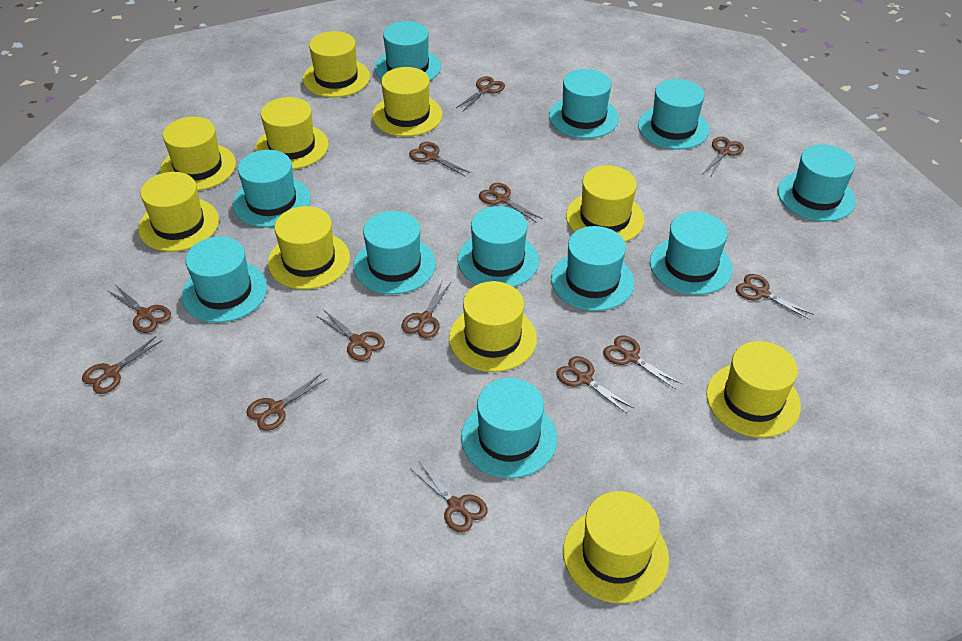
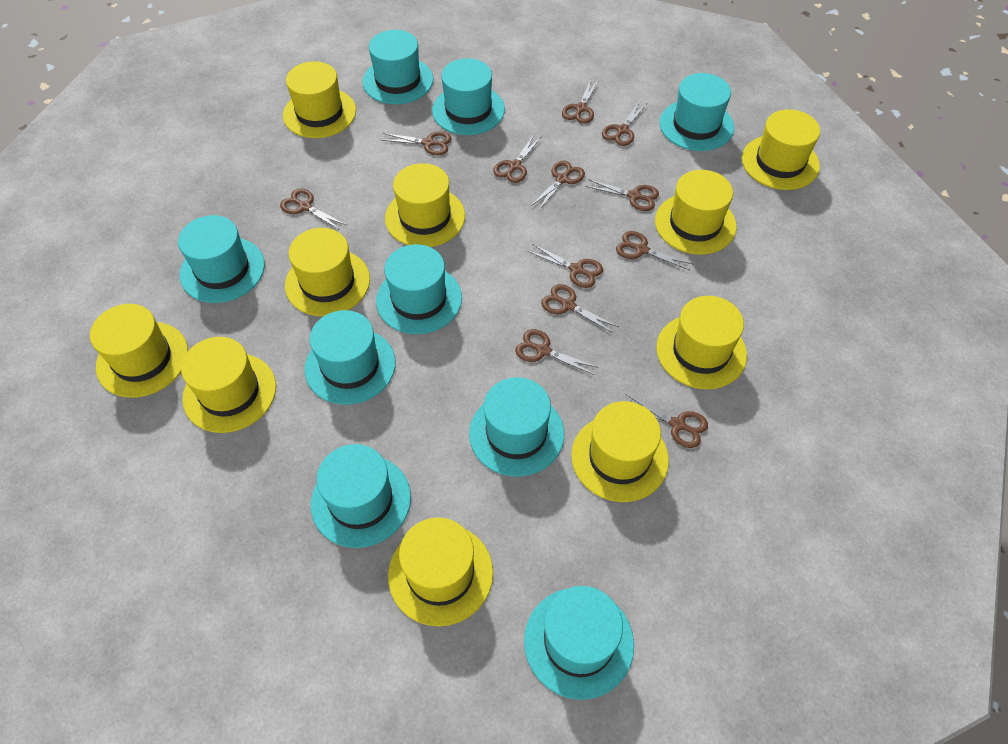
brown scissors: 13 -> 12
turquoise hat: 11 -> 9

